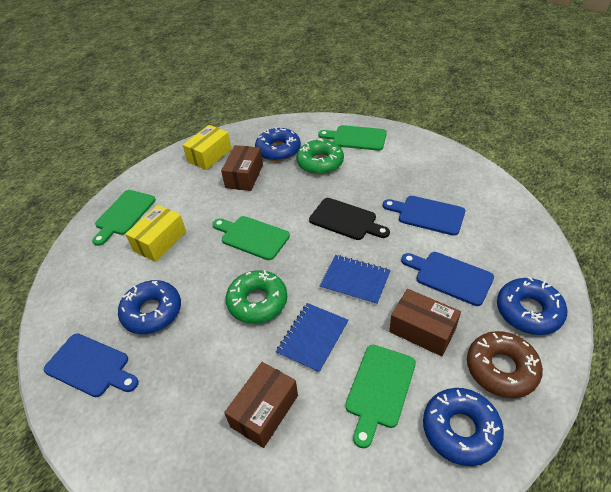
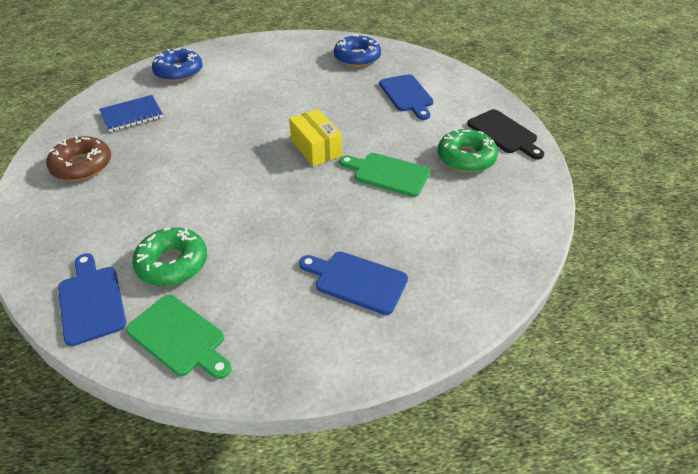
blue donut: 4 -> 2
blue notebook: 2 -> 1
brown box: 3 -> 0
green cutting board: 4 -> 2
yellow box: 2 -> 1

